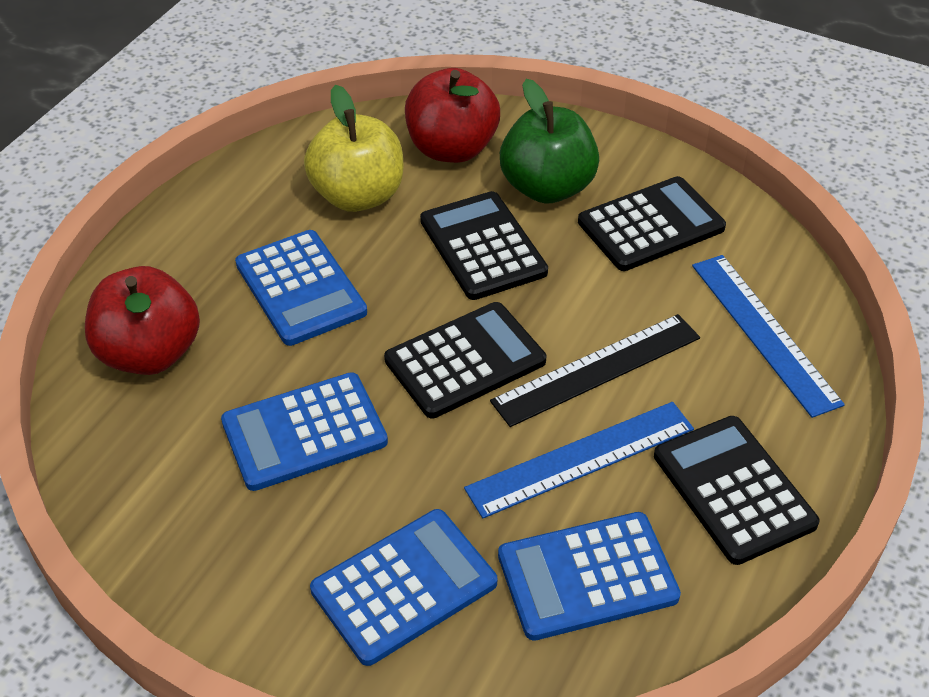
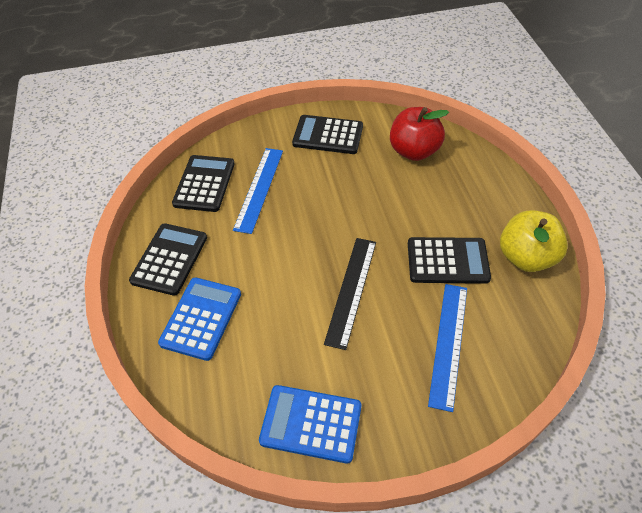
blue calculator: 4 -> 2
green apple: 1 -> 0
red apple: 2 -> 1

